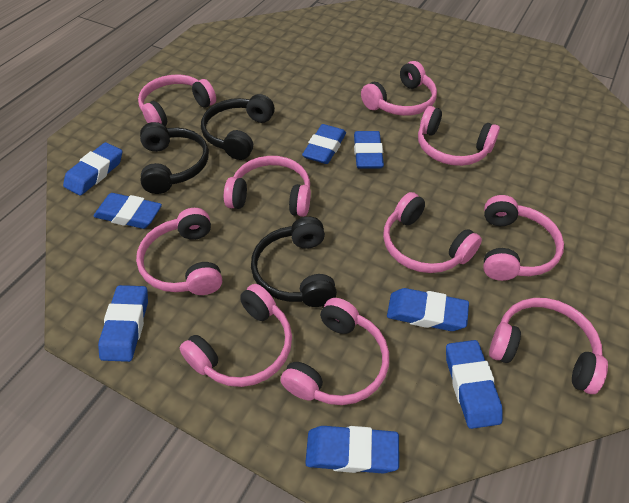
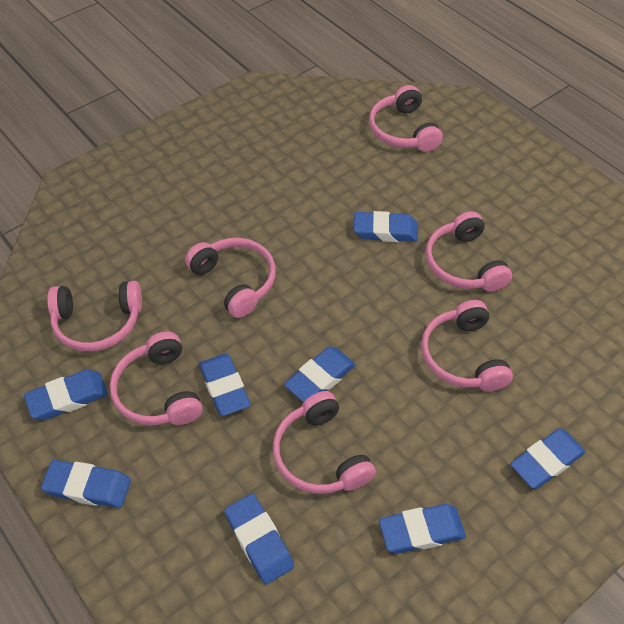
black headphones: 3 -> 0
pink headphones: 10 -> 7

